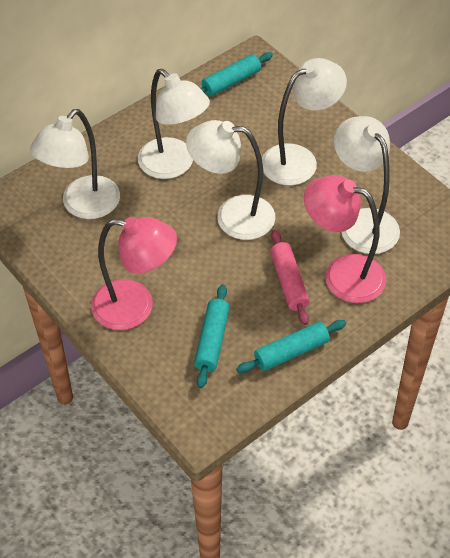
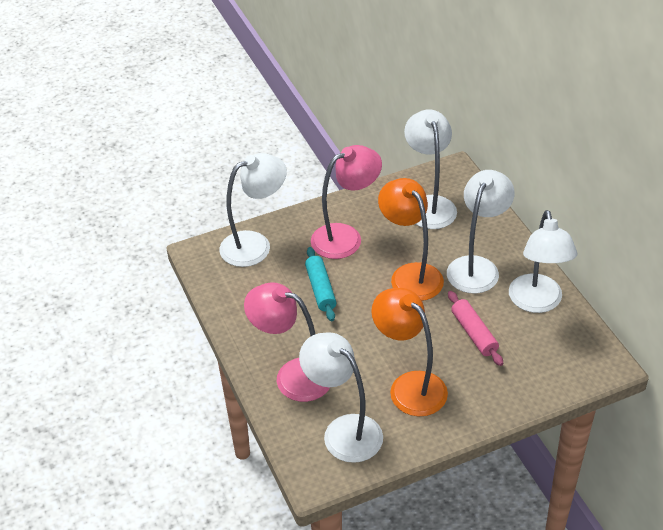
orange lamp: 0 -> 2
turquoise rolling pin: 3 -> 1

